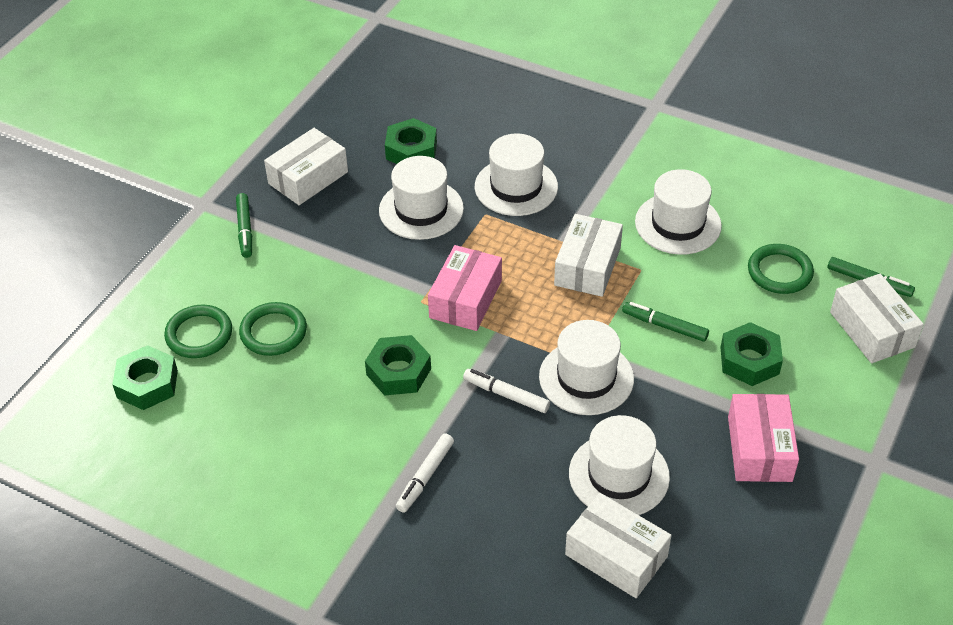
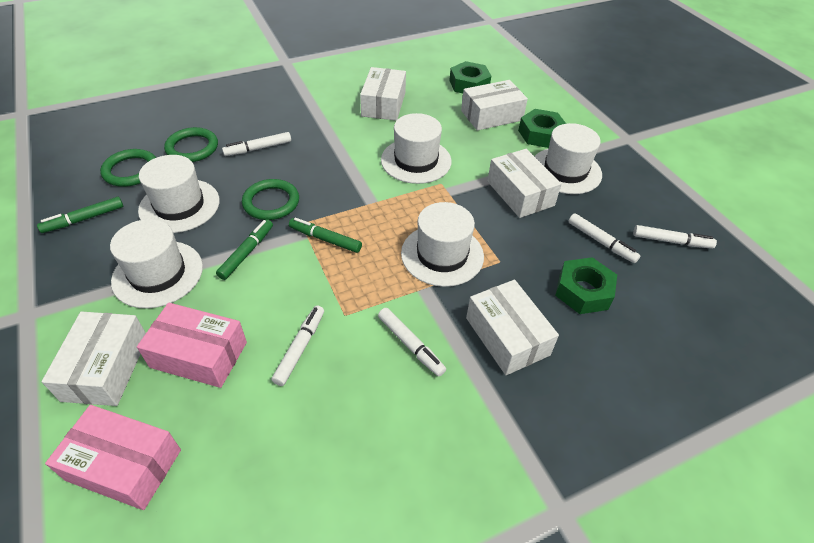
green nut: 4 -> 3
white box: 4 -> 5
white marker: 2 -> 5

